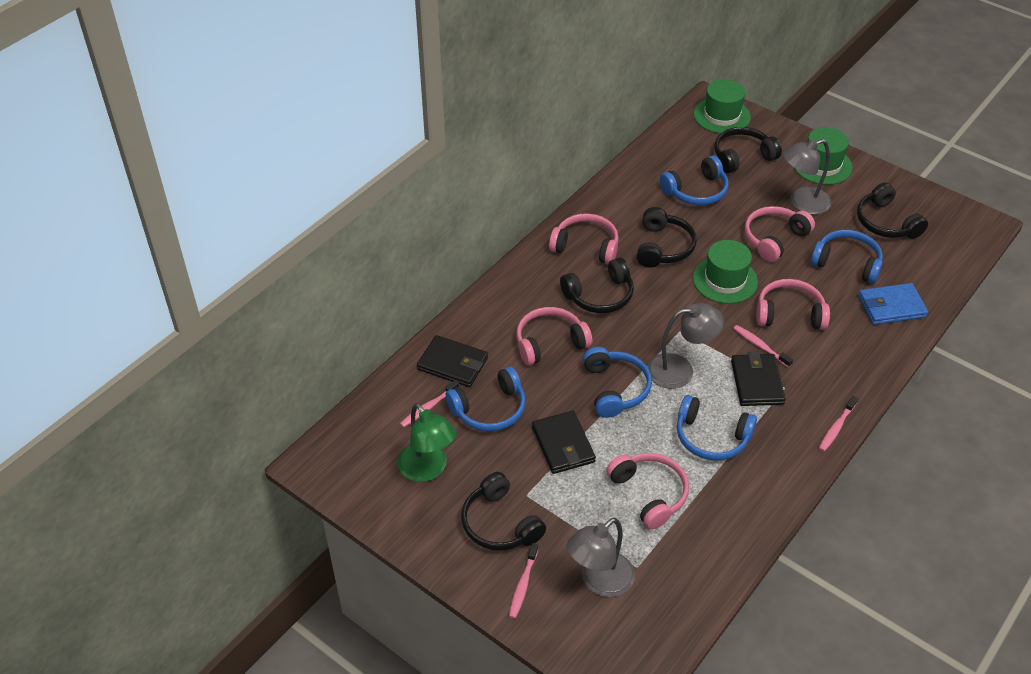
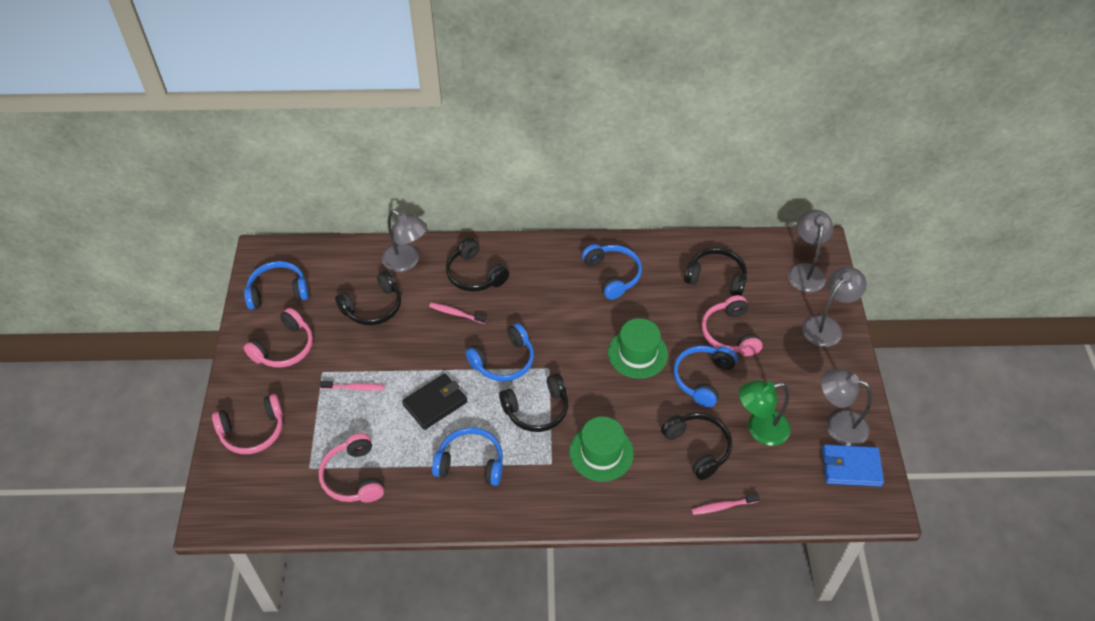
black wallet: 3 -> 1
green hat: 3 -> 2
grey lamp: 3 -> 4
pink headphones: 5 -> 4
pink toothbrush: 4 -> 3

